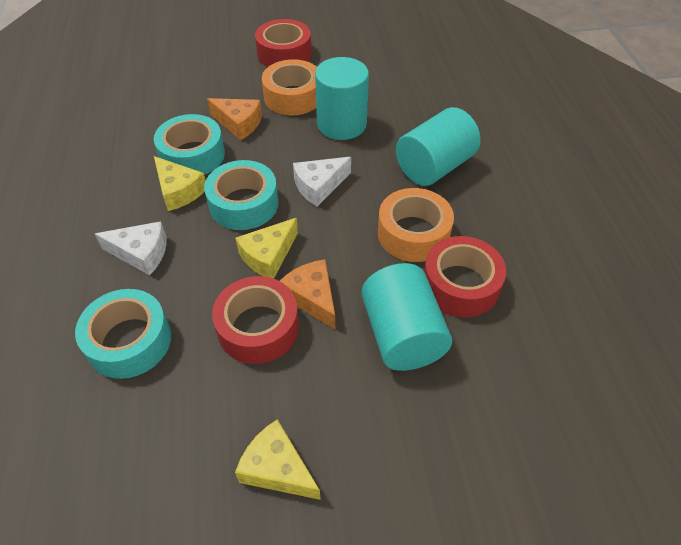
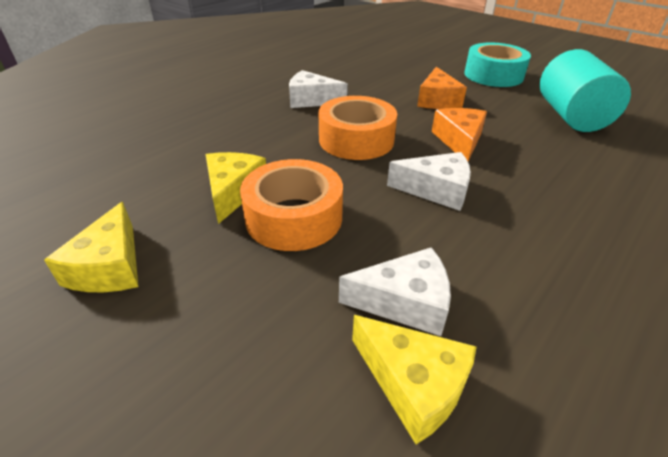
red tape: 3 -> 0
turquoise cylinder: 3 -> 1
turquoise tape: 3 -> 1
white cheese: 2 -> 3

